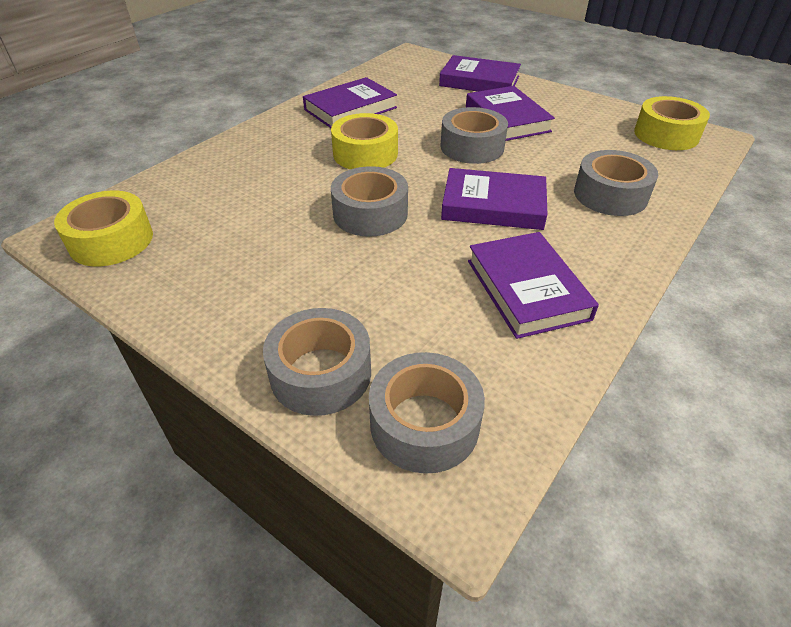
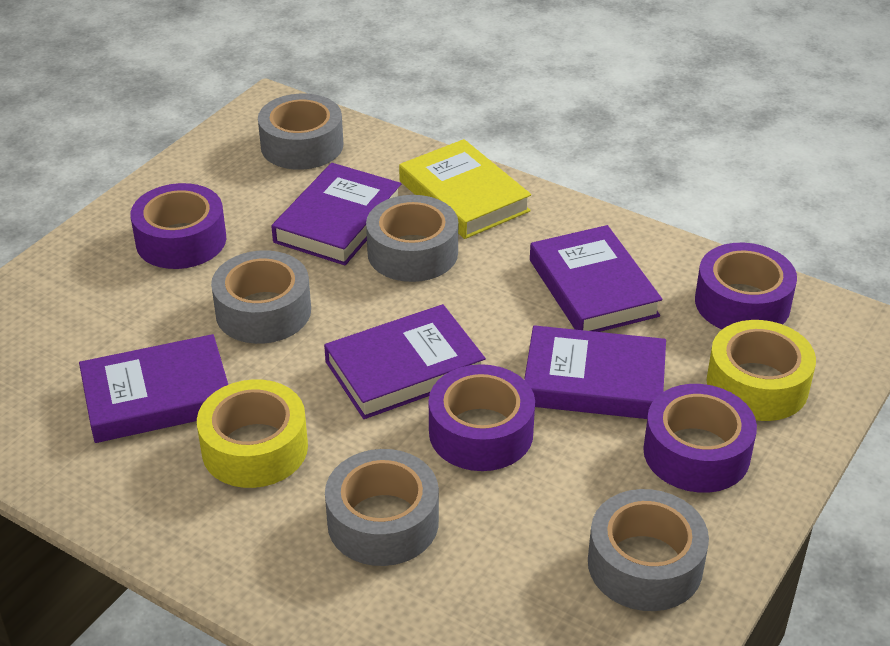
purple tape: 0 -> 4
yellow book: 0 -> 1
yellow tape: 3 -> 2

